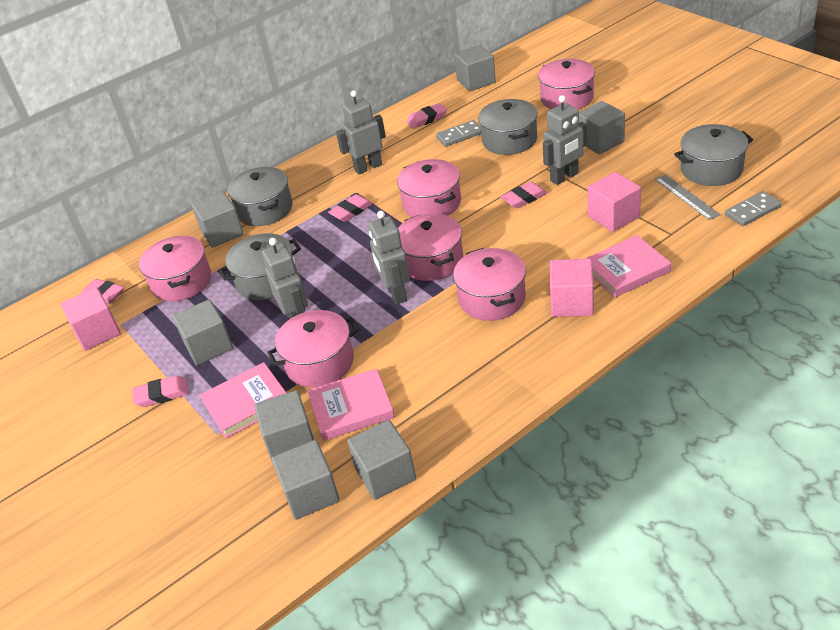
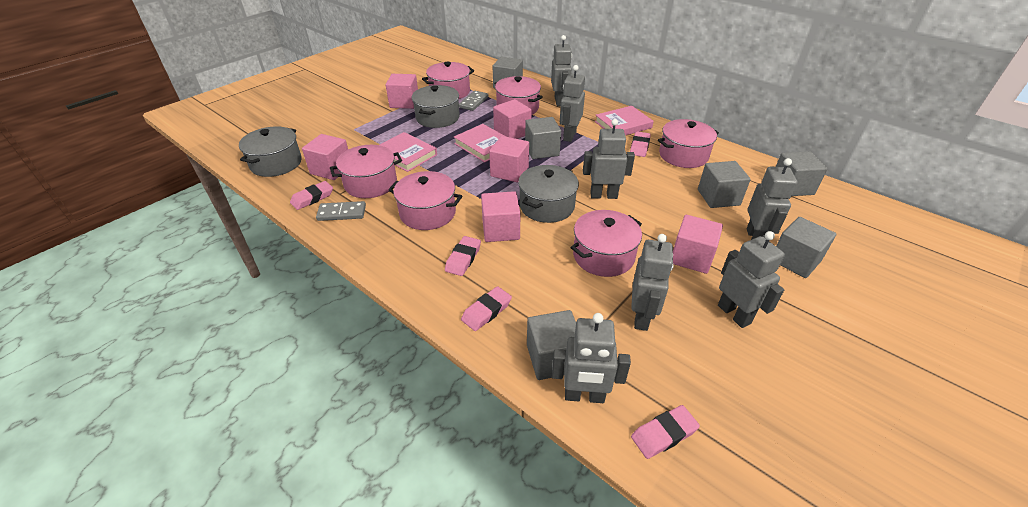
grey cube: 7 -> 6
grey pot: 4 -> 3
grey robot: 4 -> 7
grey ruler: 1 -> 0
pink cube: 3 -> 6

